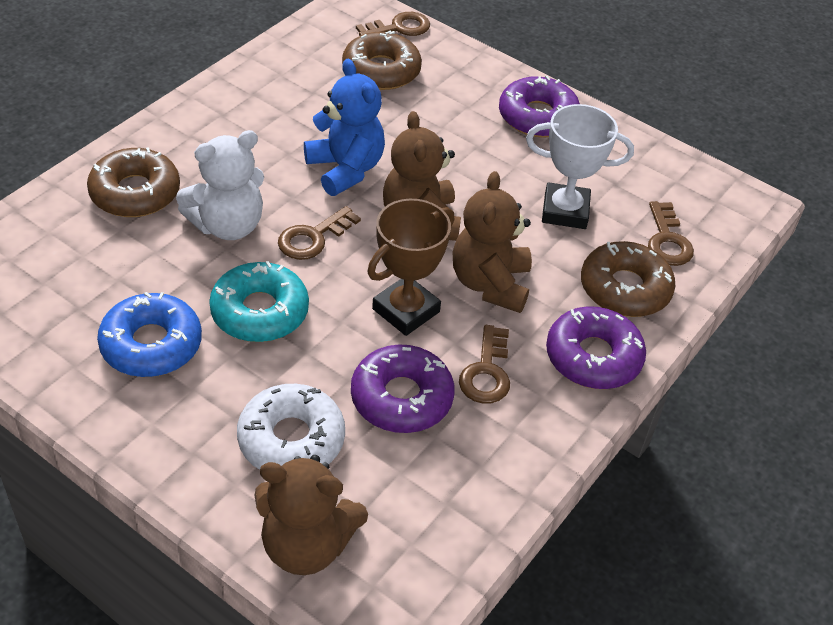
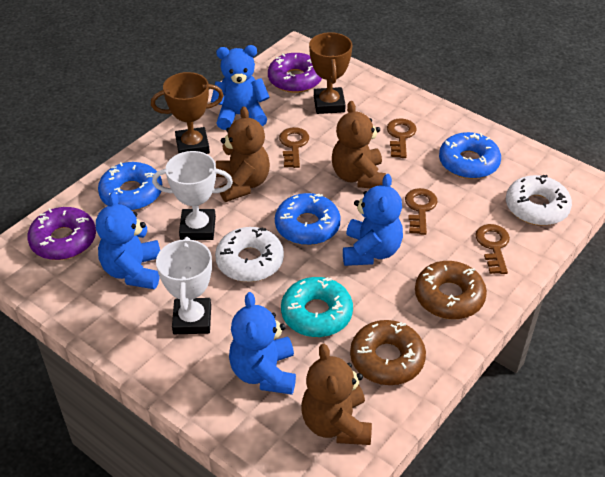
blue donut: 1 -> 3
blue teddy bear: 1 -> 4
brown donut: 3 -> 2
brown trophy: 1 -> 2
purple donut: 3 -> 2
white donut: 1 -> 2
white teddy bear: 1 -> 0
white trophy: 1 -> 2

